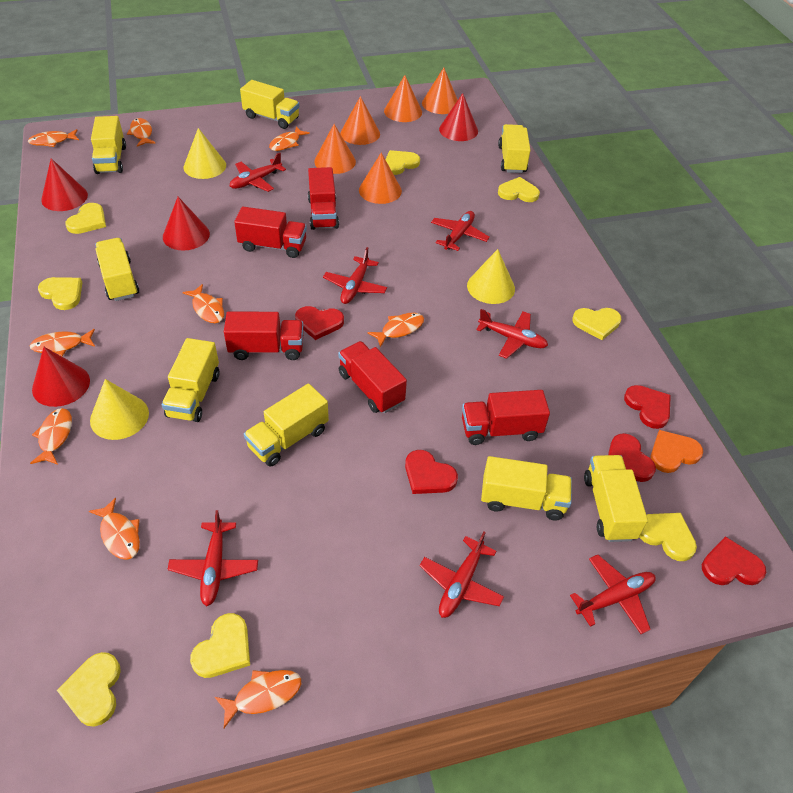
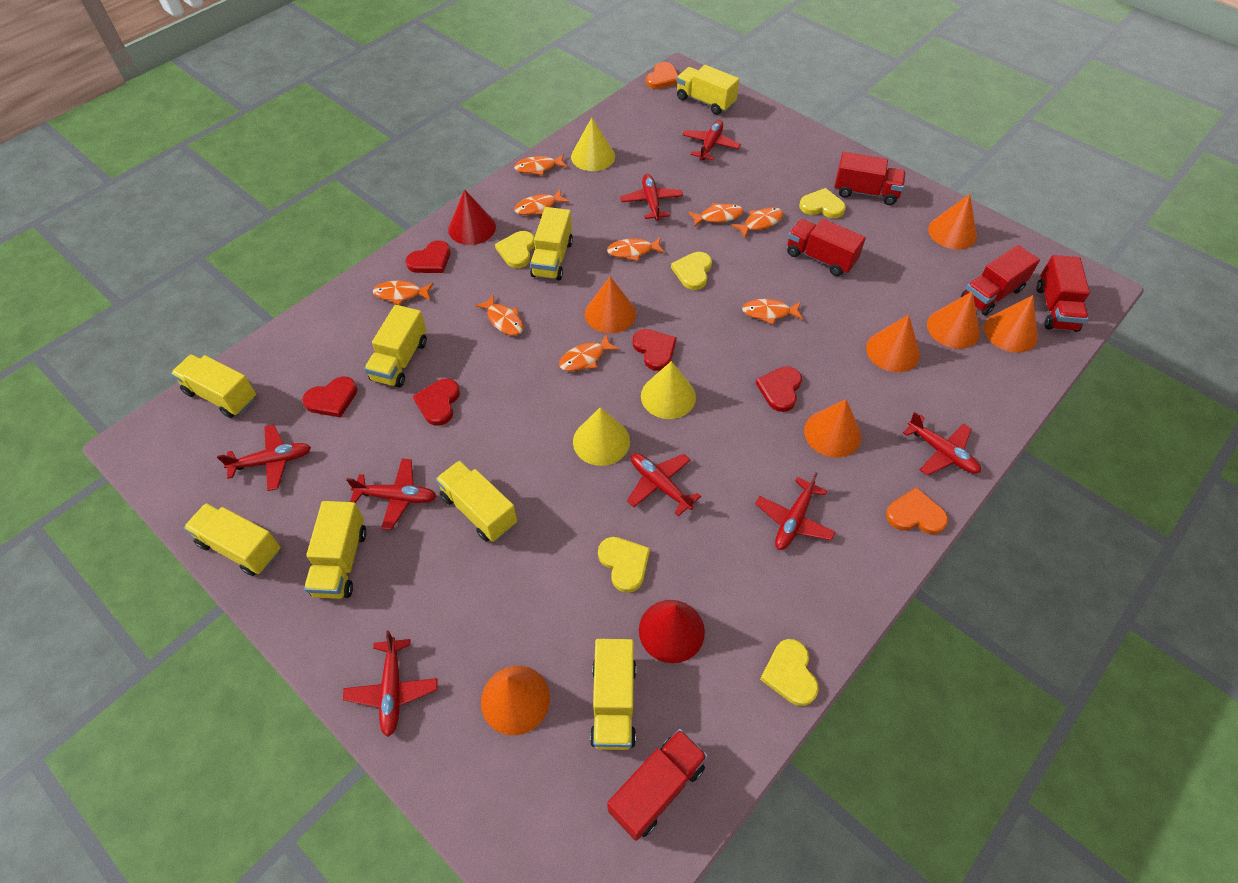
orange cone: 5 -> 7
orange heart: 1 -> 2
red cone: 4 -> 2
red plane: 7 -> 8
yellow heart: 8 -> 5

